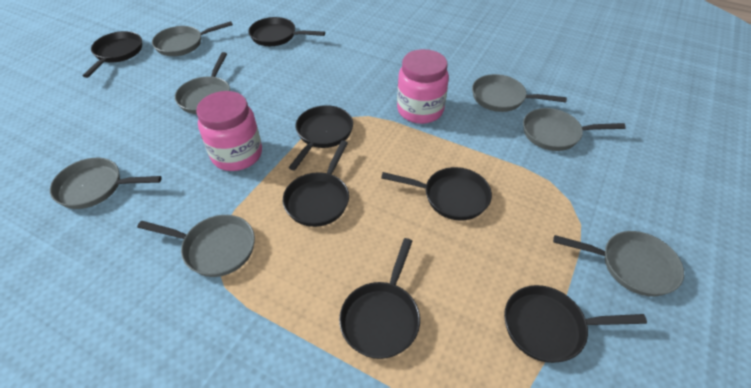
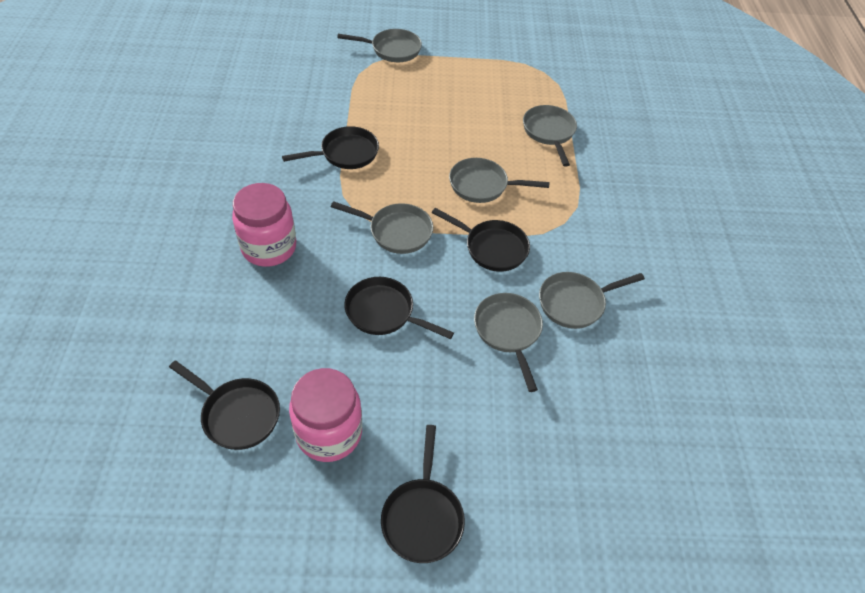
black pan: 7 -> 5
grey pan: 7 -> 6

